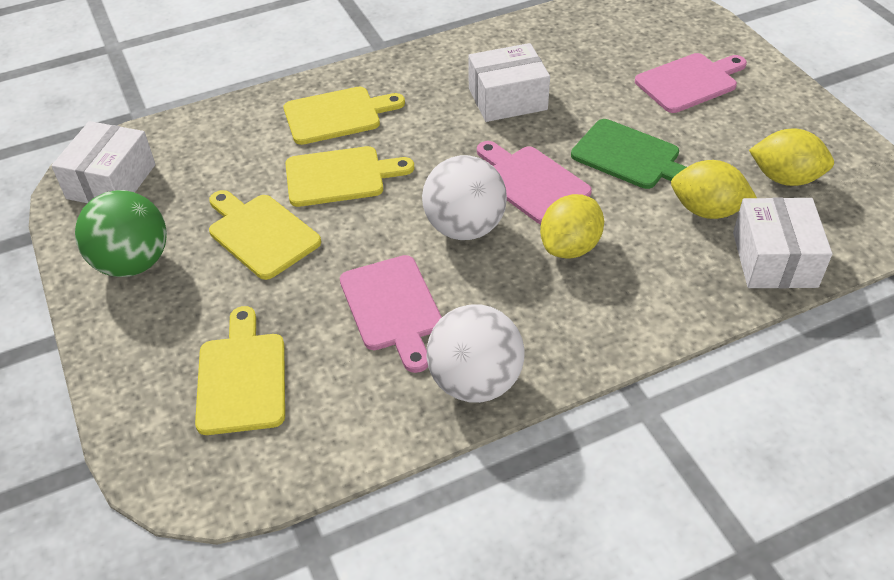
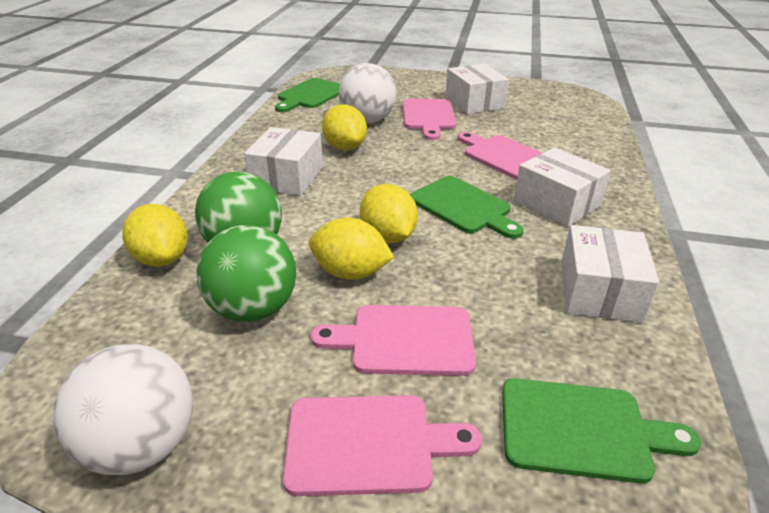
green ball: 1 -> 2
green cutting board: 1 -> 3
pink cutting board: 3 -> 4
white box: 3 -> 4
yellow cutting board: 4 -> 0
yellow lemon: 3 -> 4

